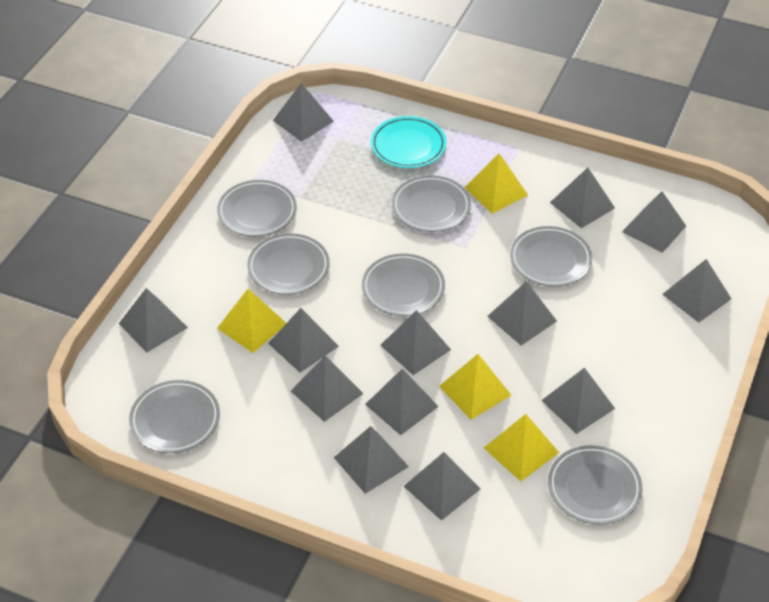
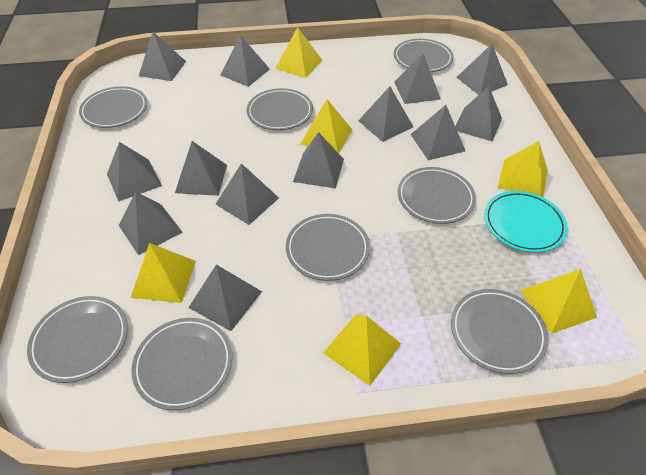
grey plate: 7 -> 8
yellow pyramid: 4 -> 6

